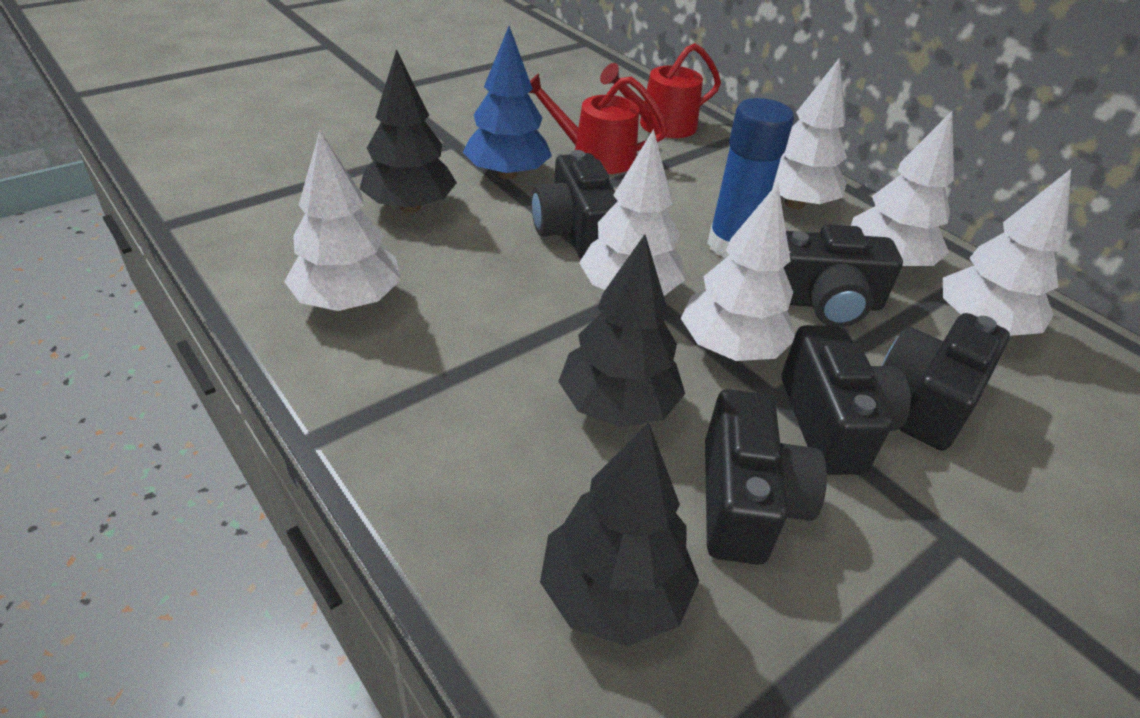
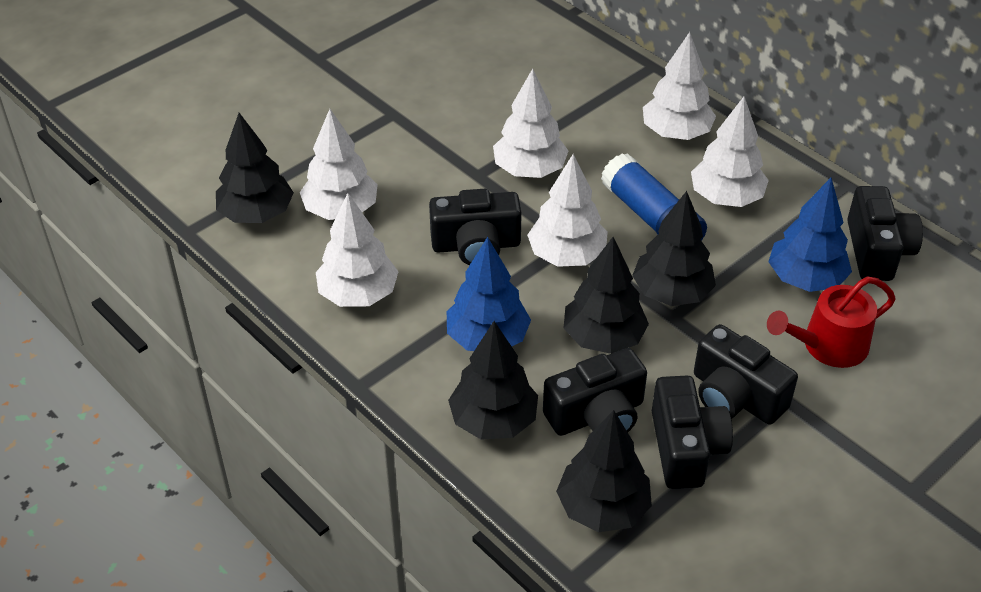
black tree: 3 -> 5
blue tree: 1 -> 2
red watering can: 2 -> 1

